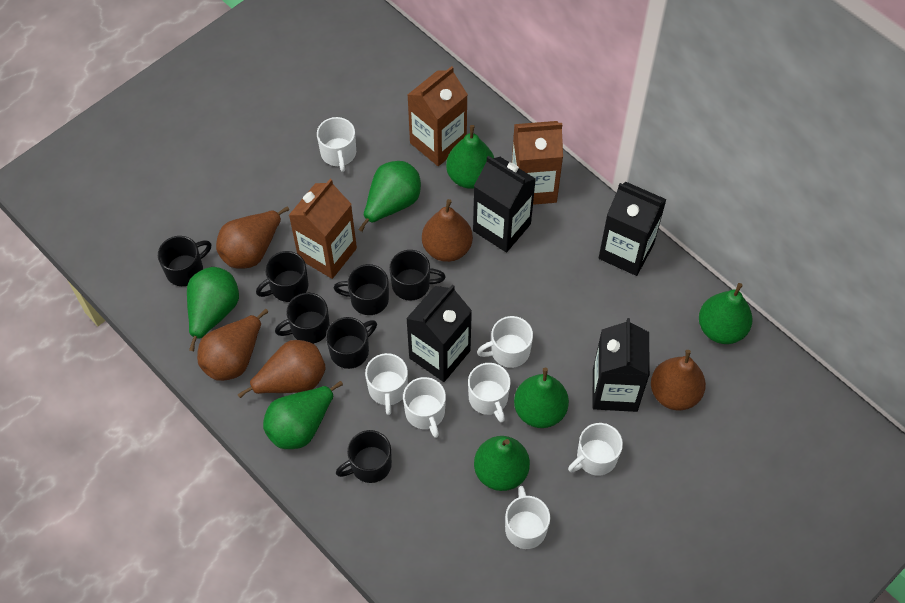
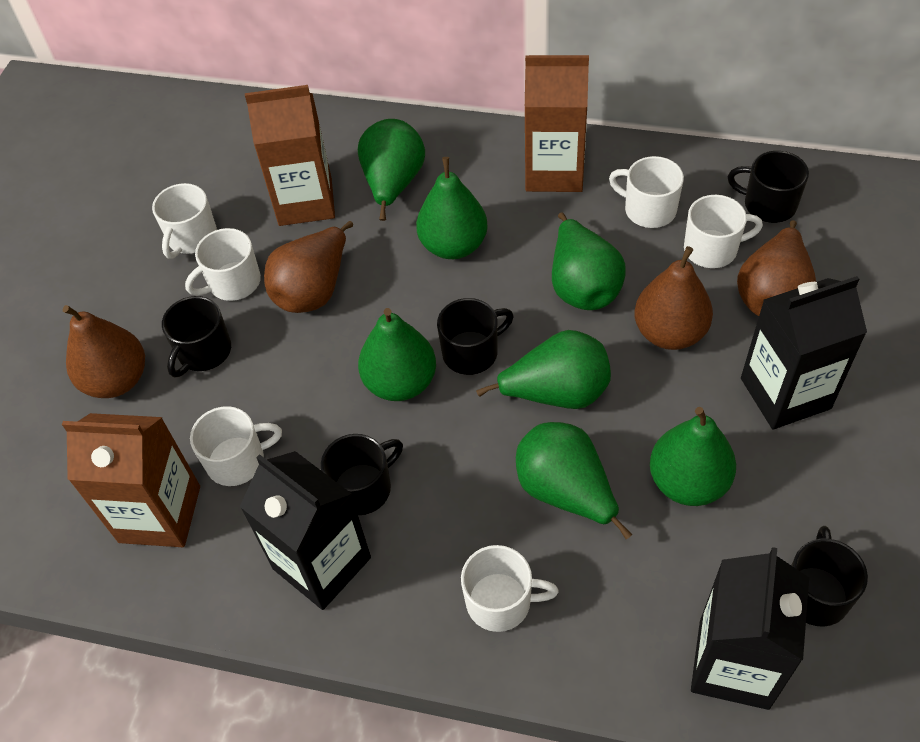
black carton: 4 -> 3
black mug: 7 -> 5
brown pear: 5 -> 4
white mug: 7 -> 6

